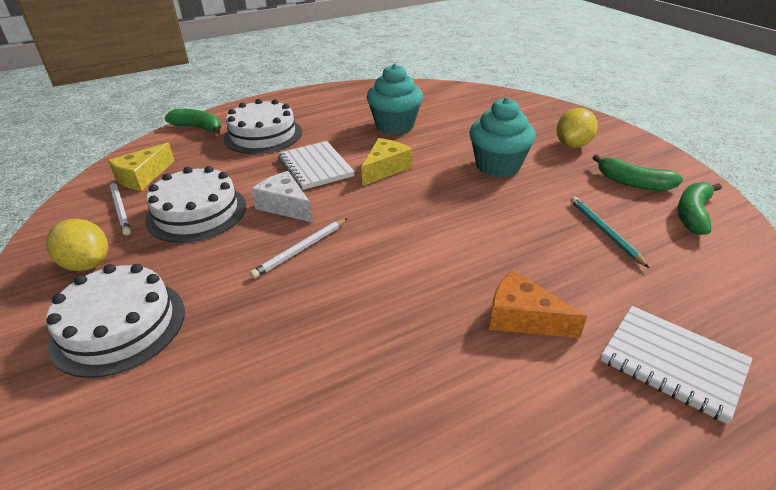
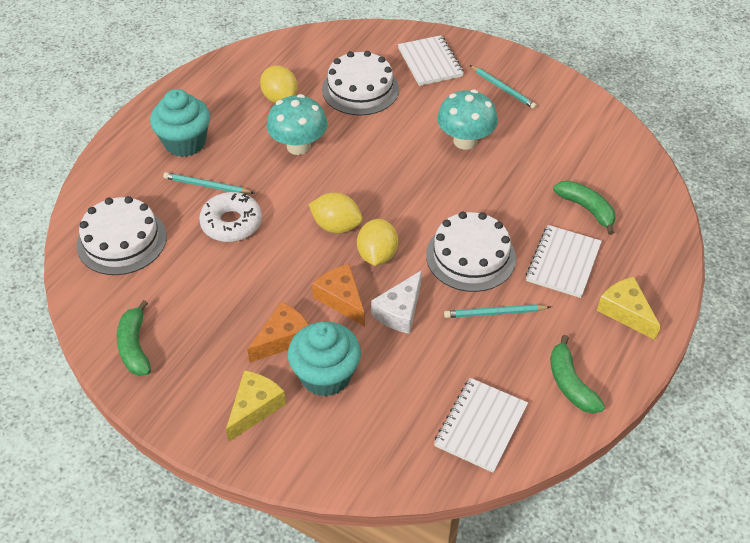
orange cheese: 1 -> 2
turquoise mushroom: 0 -> 2
turquoise pencil: 1 -> 3
white donut: 0 -> 1
white notebook: 2 -> 3
white pencil: 2 -> 0
yellow lemon: 2 -> 3

